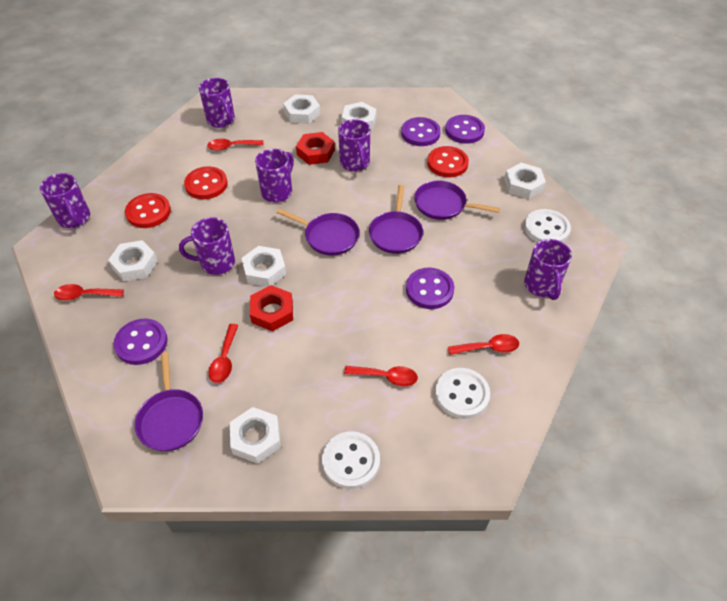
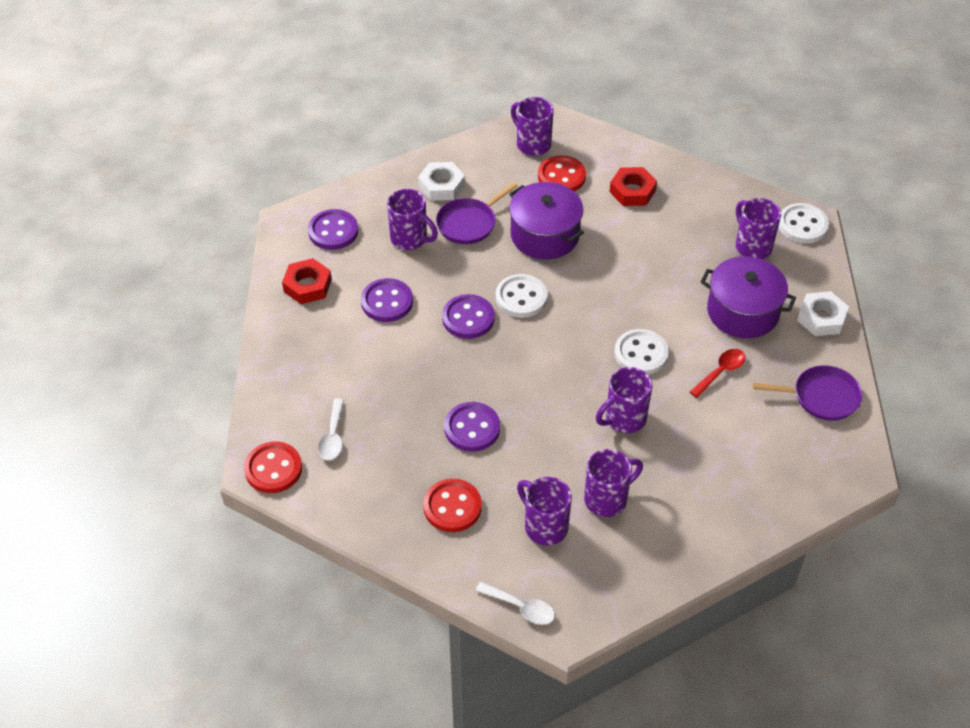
purple pan: 4 -> 2
purple pot: 0 -> 2
red spoon: 5 -> 1
white nut: 6 -> 2
white spoon: 0 -> 2

